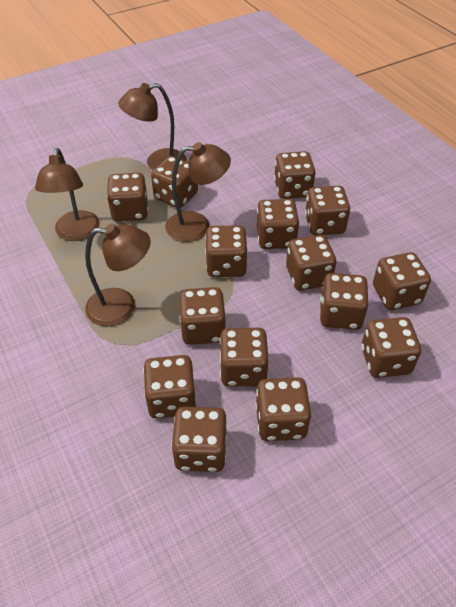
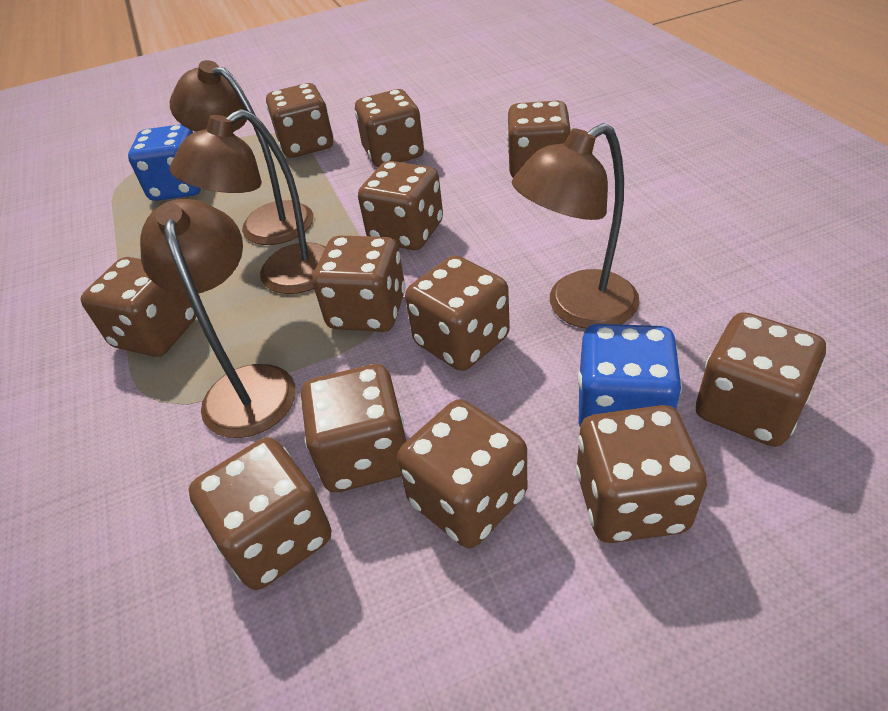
blue dice: 0 -> 2
brown dice: 15 -> 12

